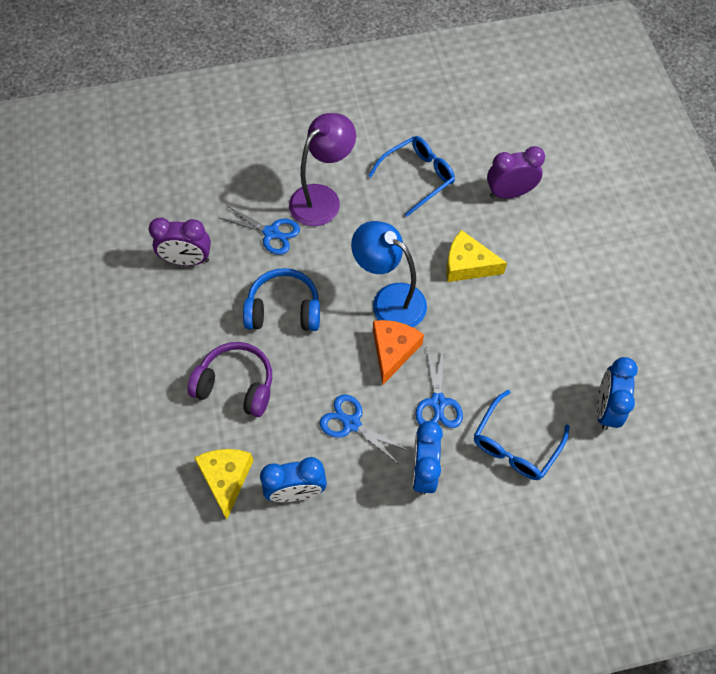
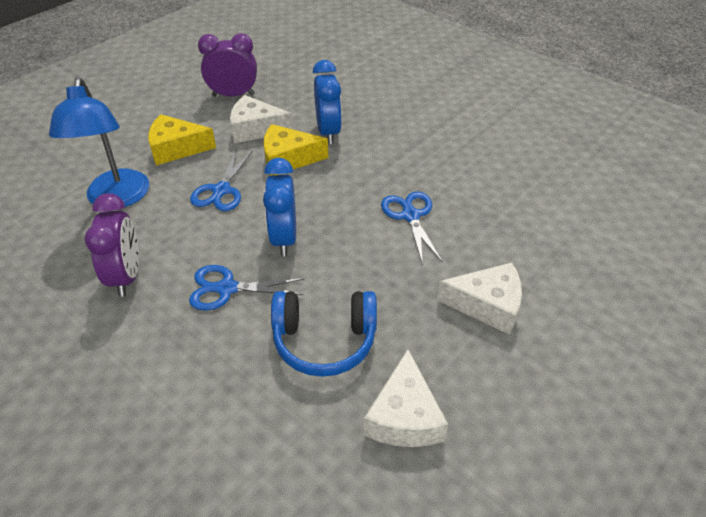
blue clock: 3 -> 2
blue glasses: 2 -> 0
orange cheese: 1 -> 0
purple headphones: 1 -> 0
purple lamp: 1 -> 0
white cheese: 0 -> 3

